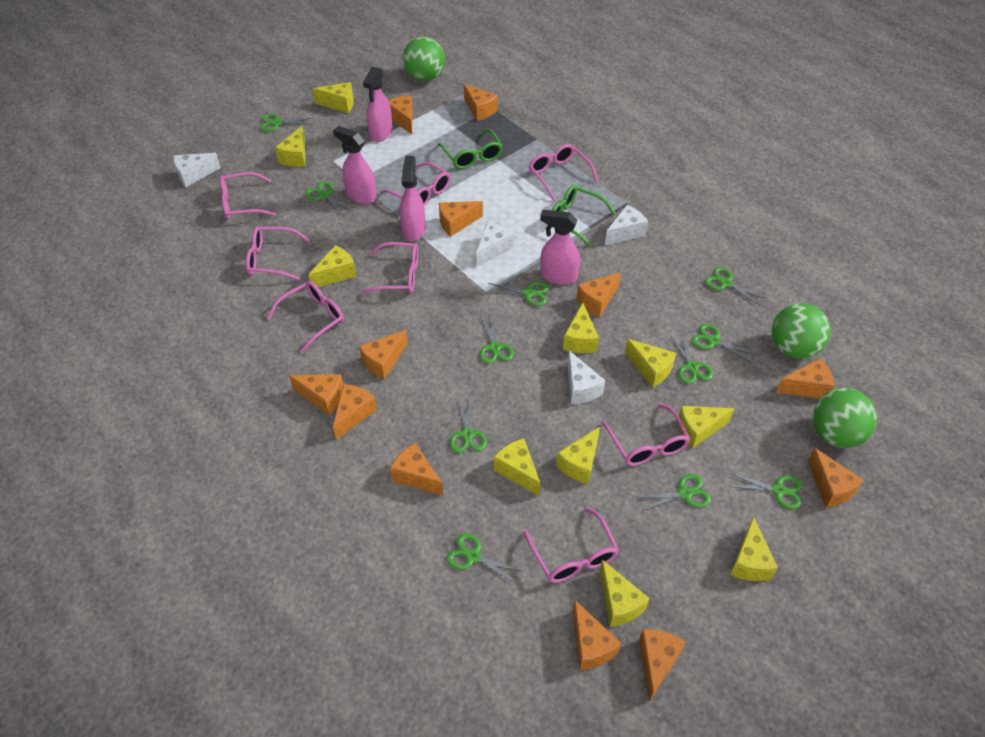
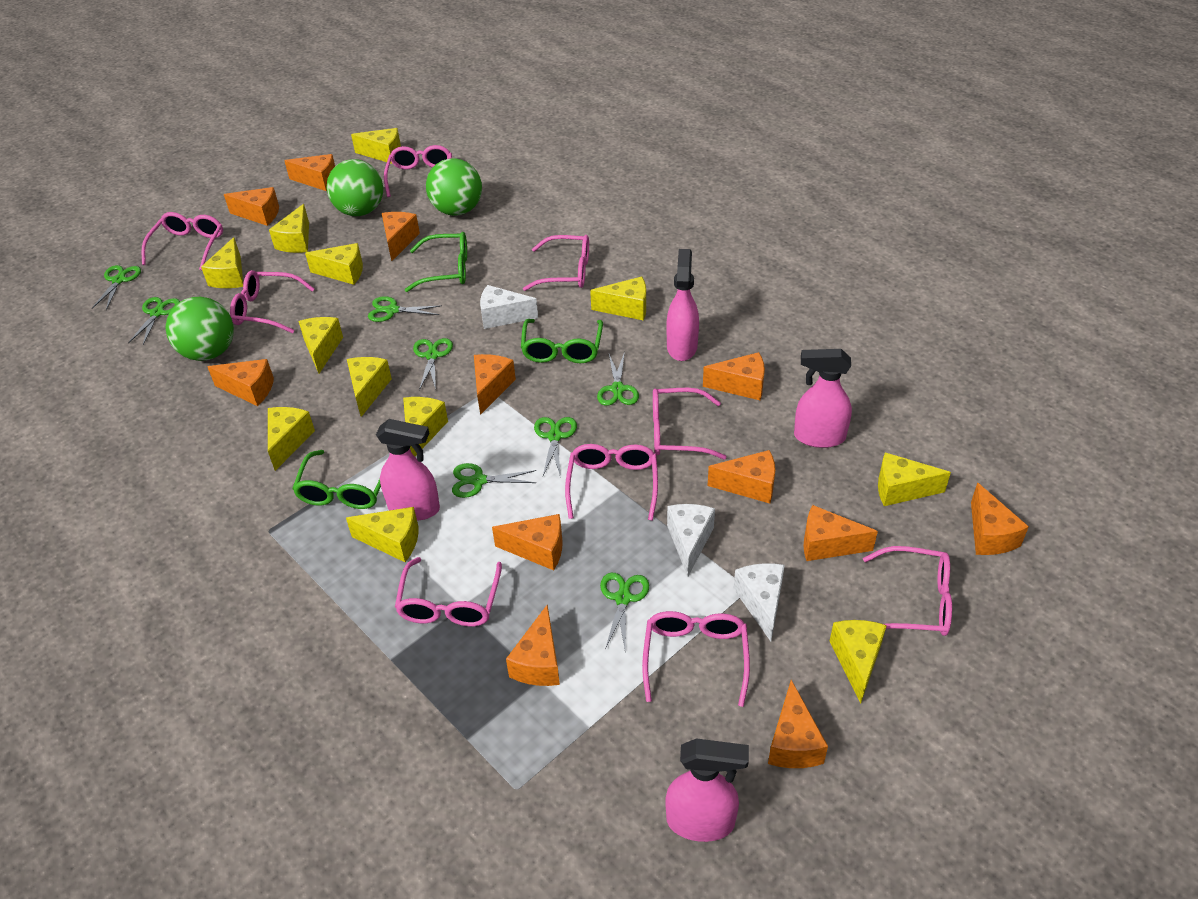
green glasses: 2 -> 3
green scissors: 11 -> 8
pink glasses: 8 -> 9
white cheese: 4 -> 3
yellow cheese: 10 -> 12

